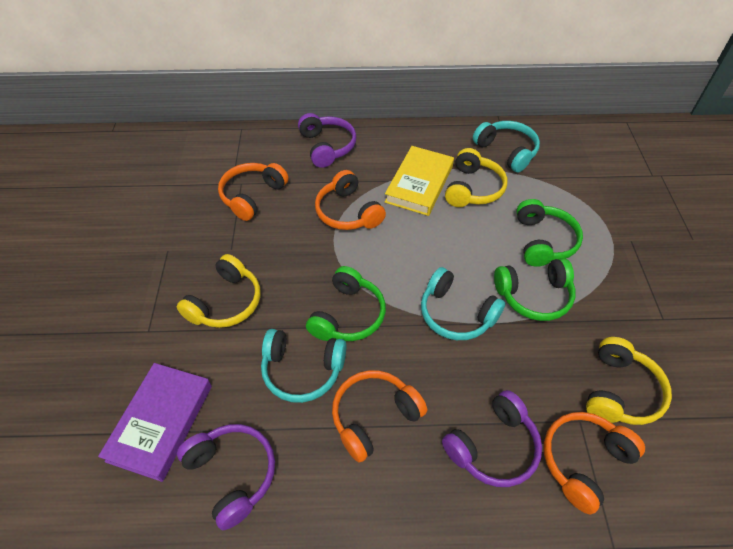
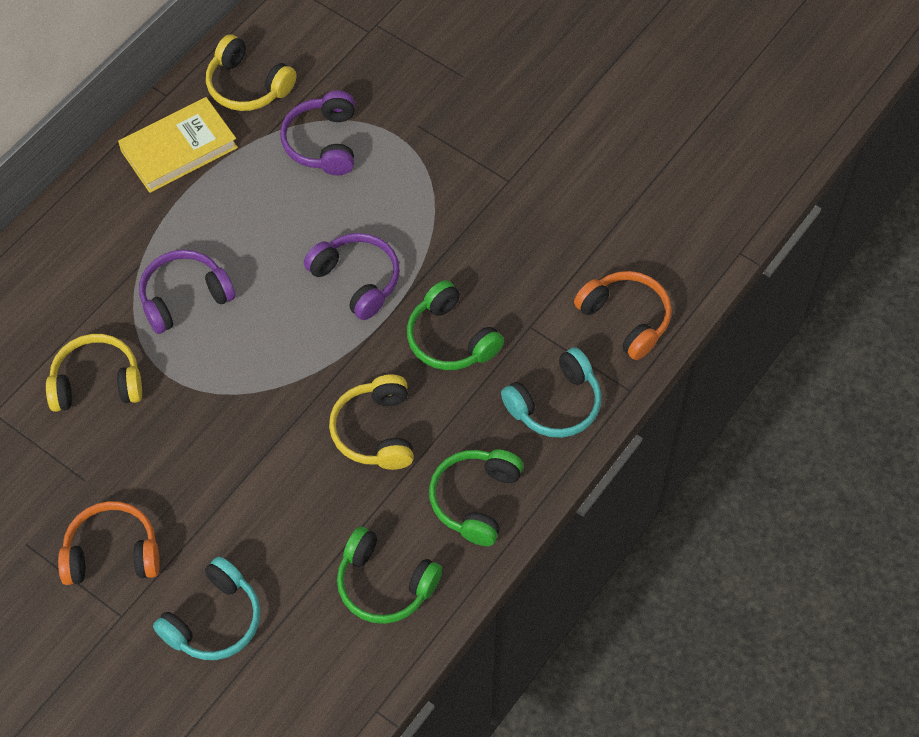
orange headphones: 4 -> 2
purple book: 1 -> 0
turquoise headphones: 3 -> 2

